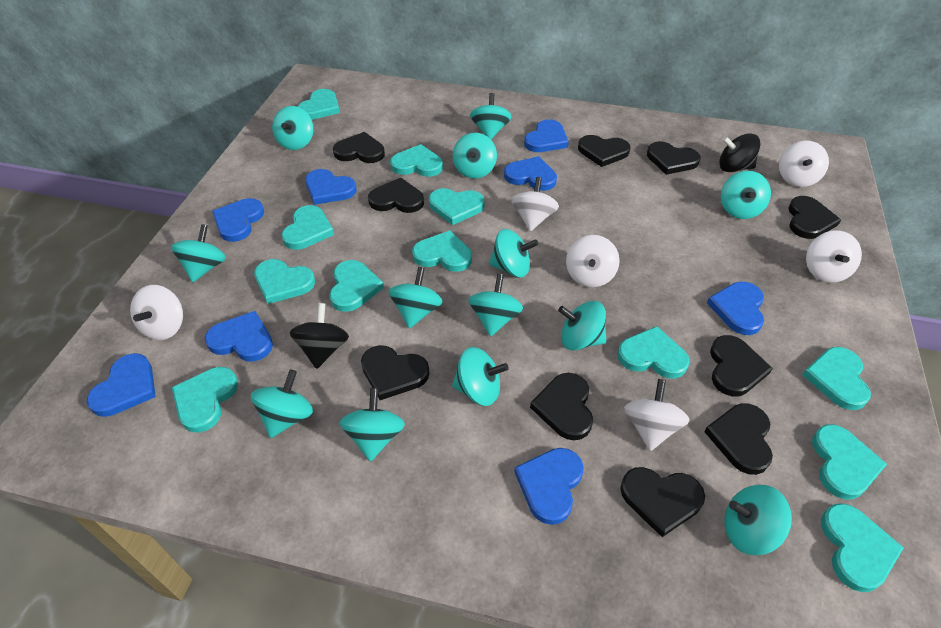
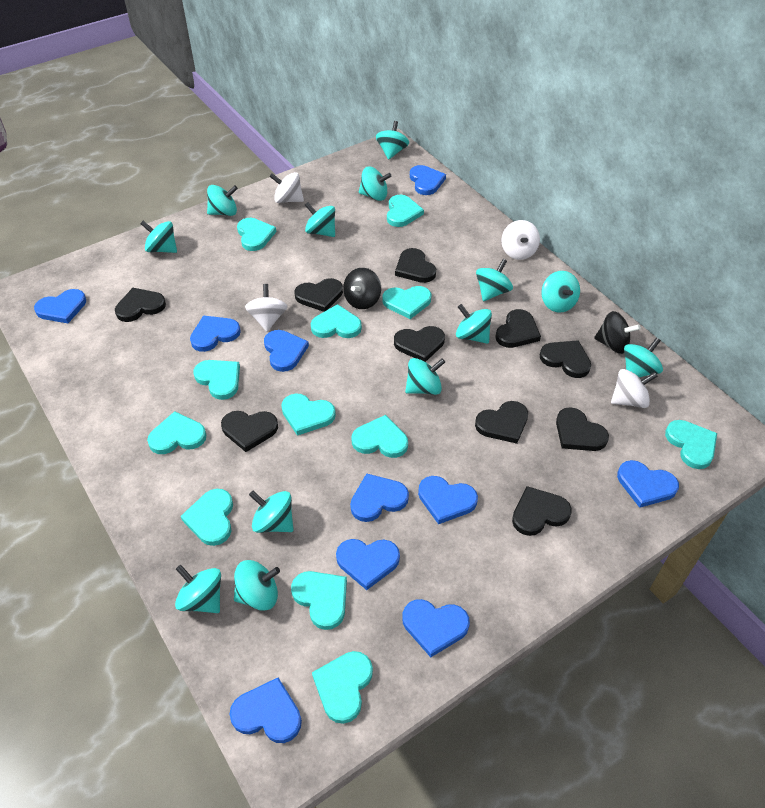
blue heart: 8 -> 10
white spinning top: 6 -> 4

